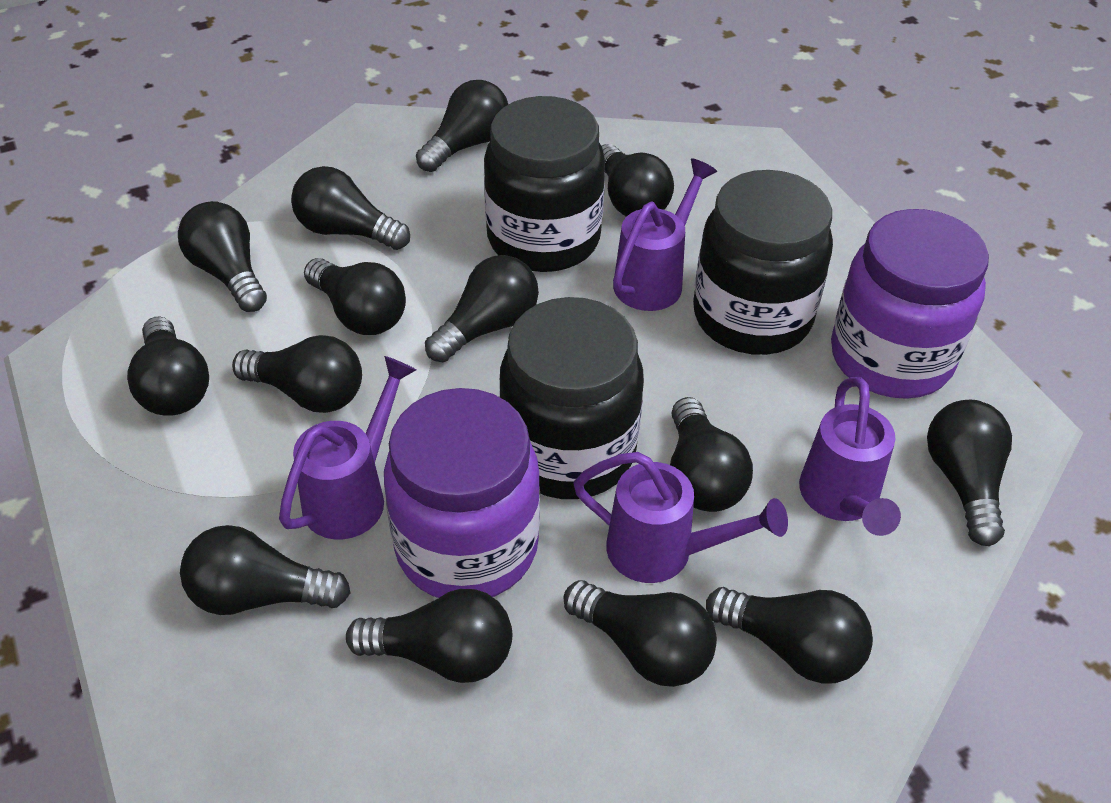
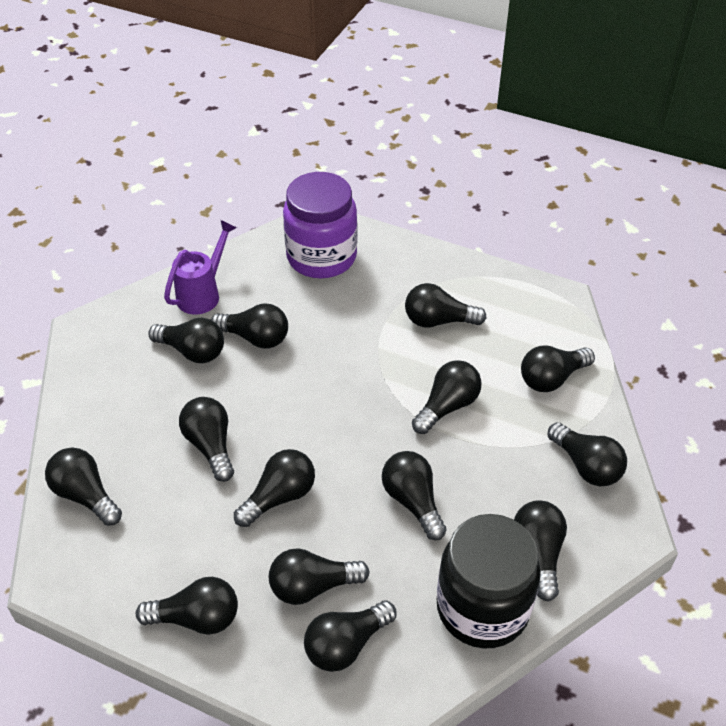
black jar: 3 -> 1
purple jar: 2 -> 1
purple watering can: 4 -> 1

